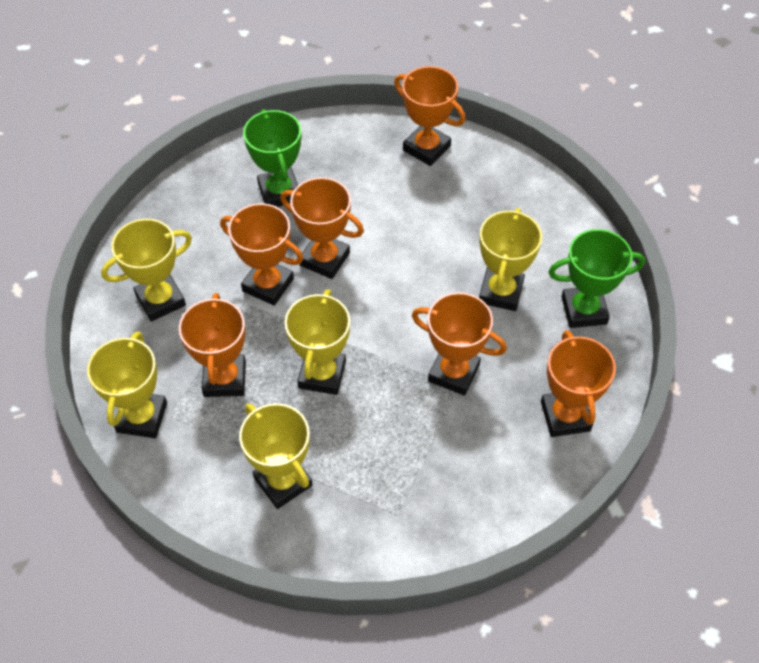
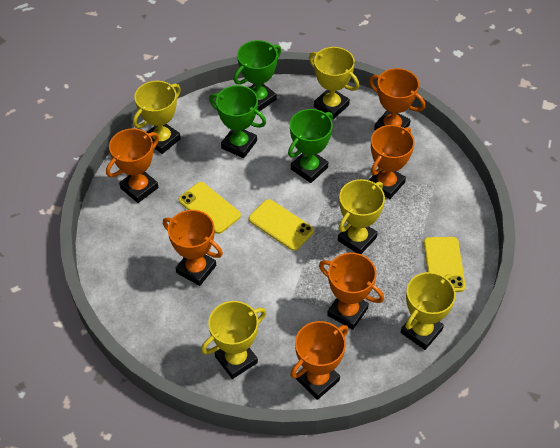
green trophy: 2 -> 3
yellow phone: 0 -> 3

